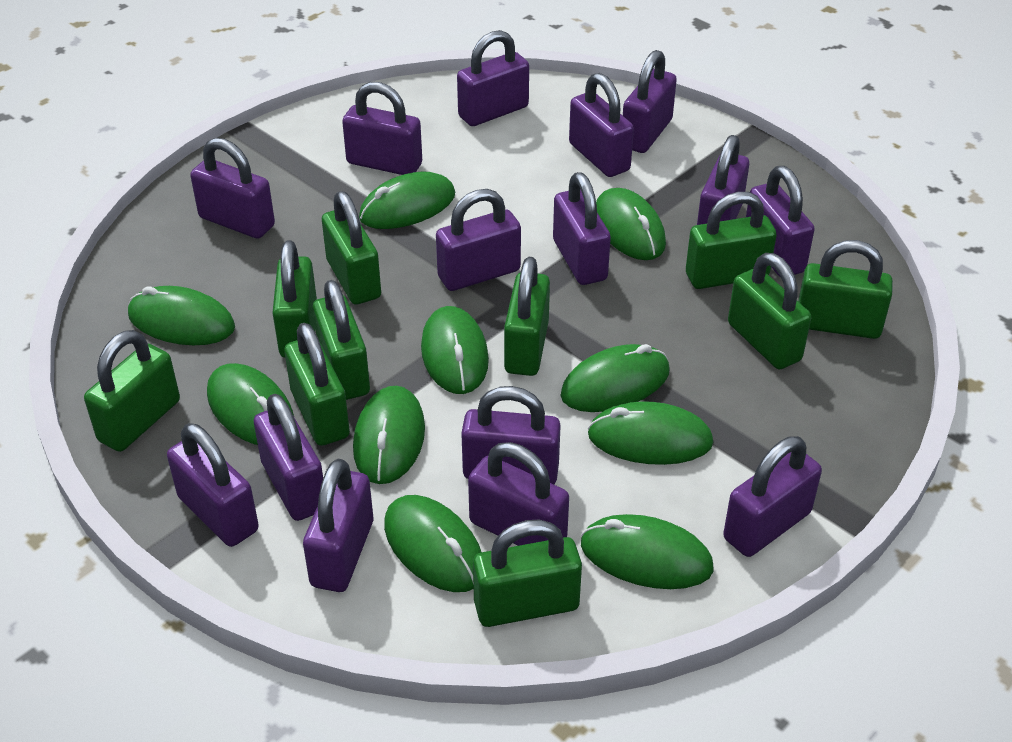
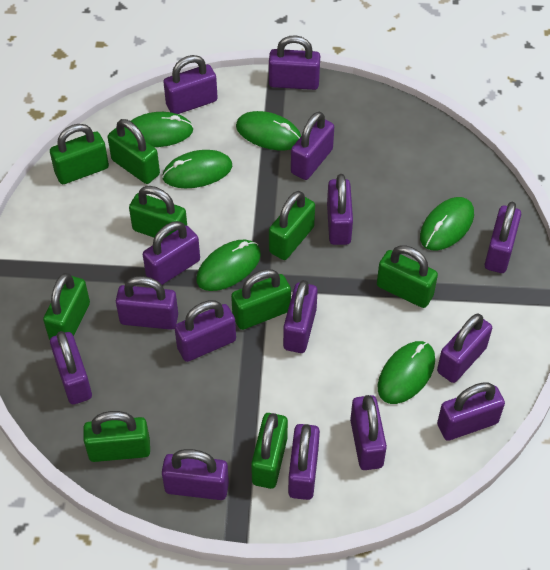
green mouse: 10 -> 6
green padlock: 10 -> 9

